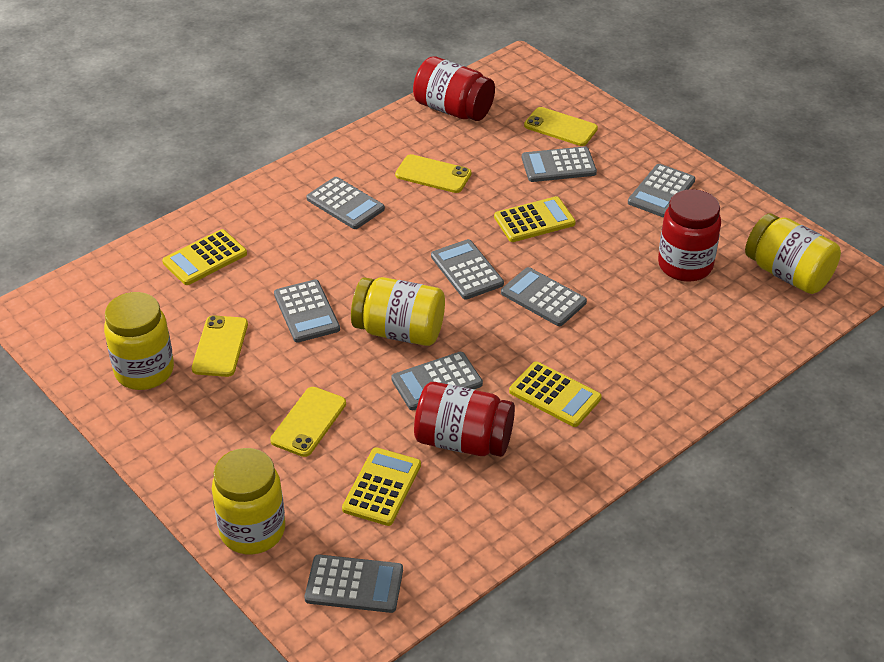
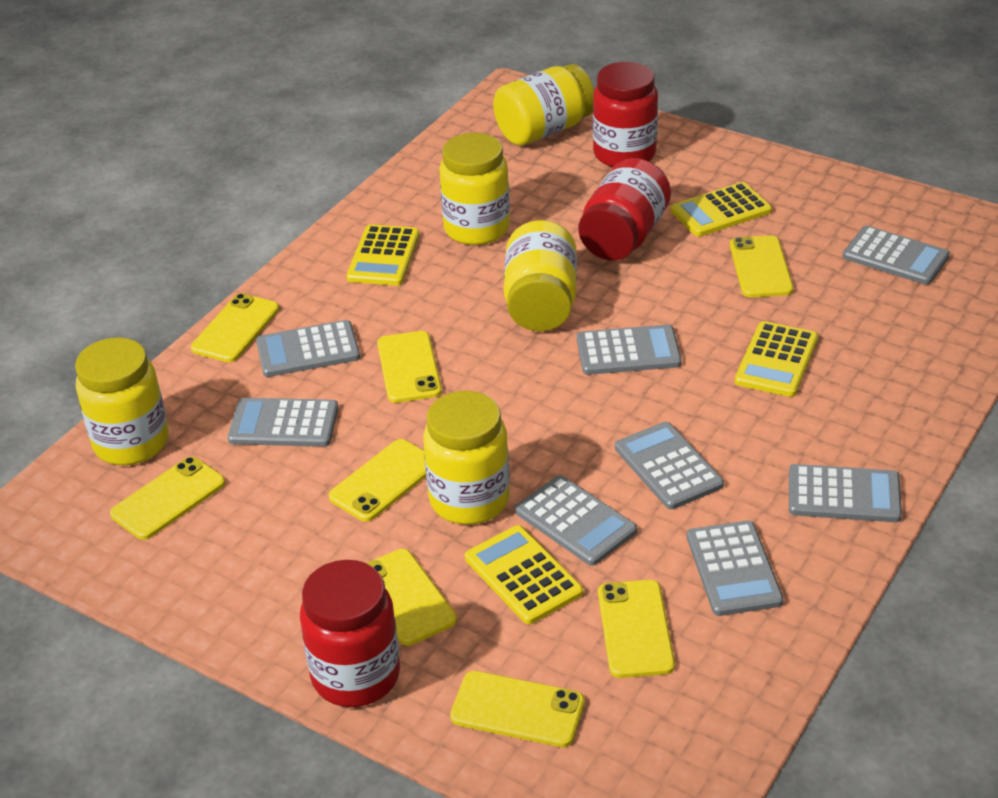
yellow jar: 4 -> 5
yellow phone: 4 -> 8

